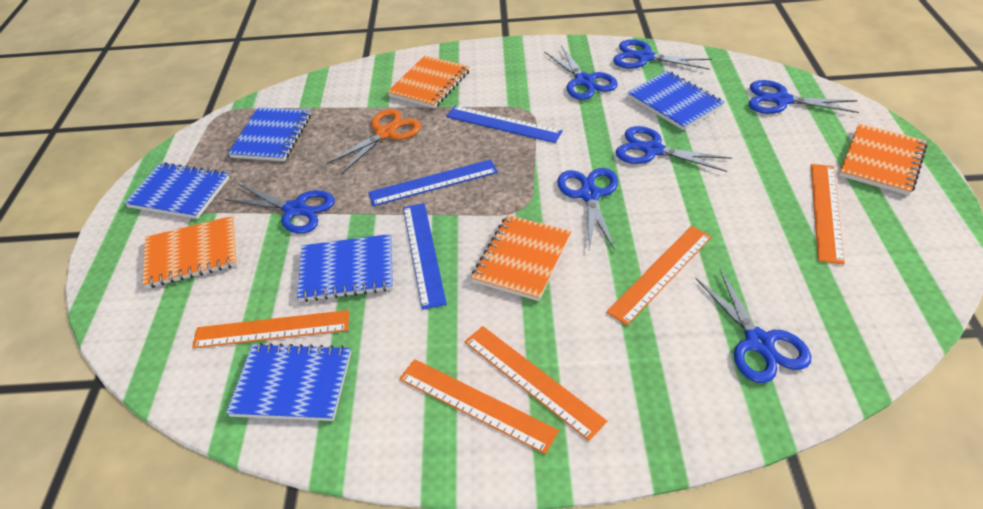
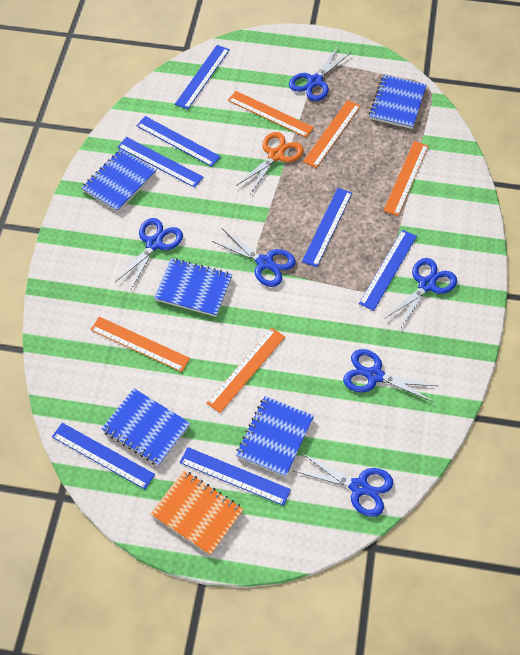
blue ruler: 3 -> 7
blue scissors: 7 -> 6
orange notebook: 4 -> 1

